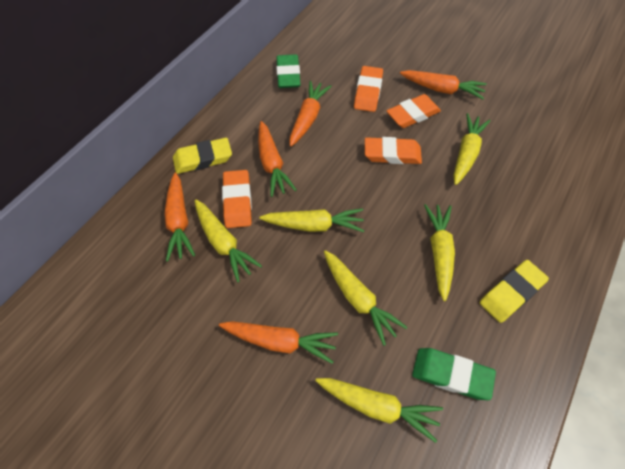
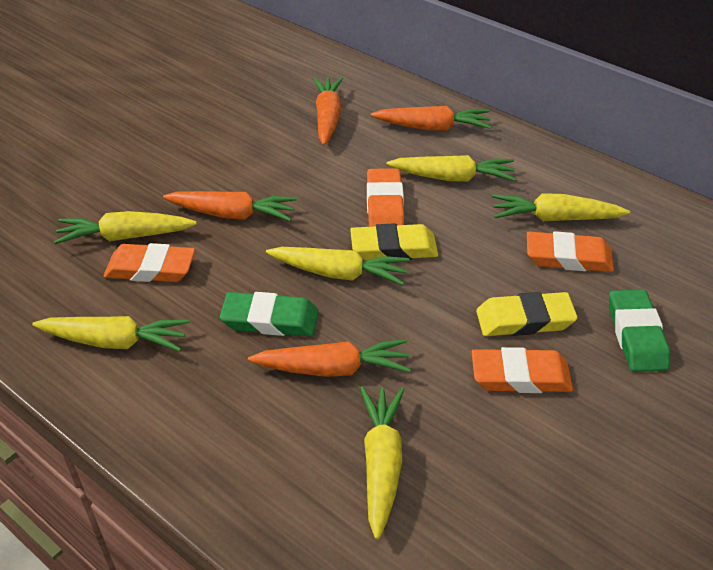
orange carrot: 5 -> 4

